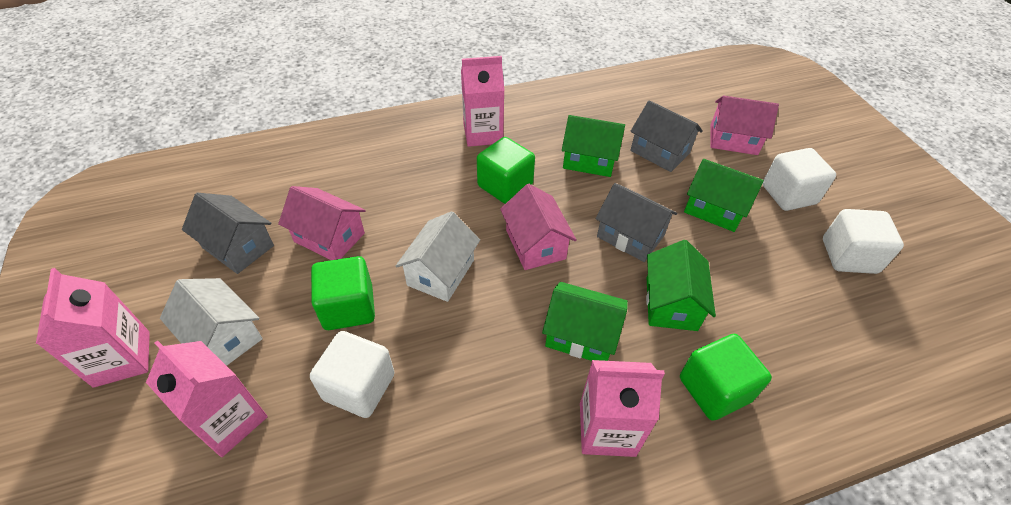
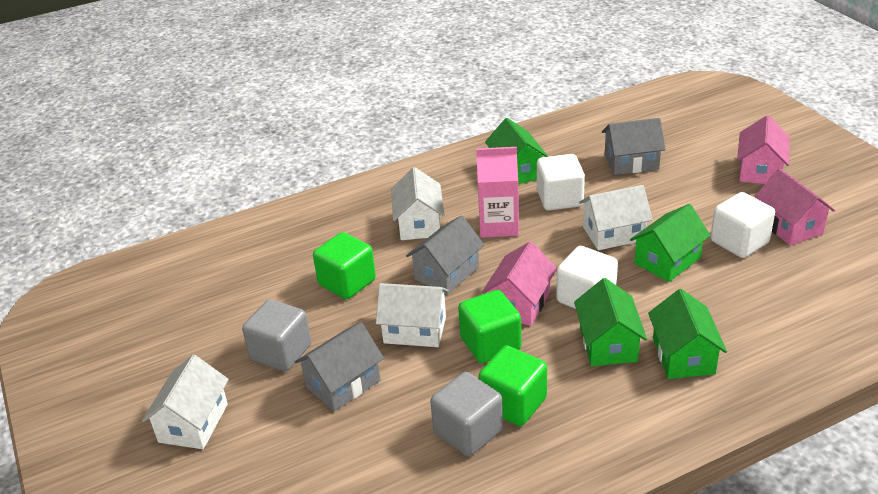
grey cube: 0 -> 2
pink carton: 4 -> 1
white house: 2 -> 4

